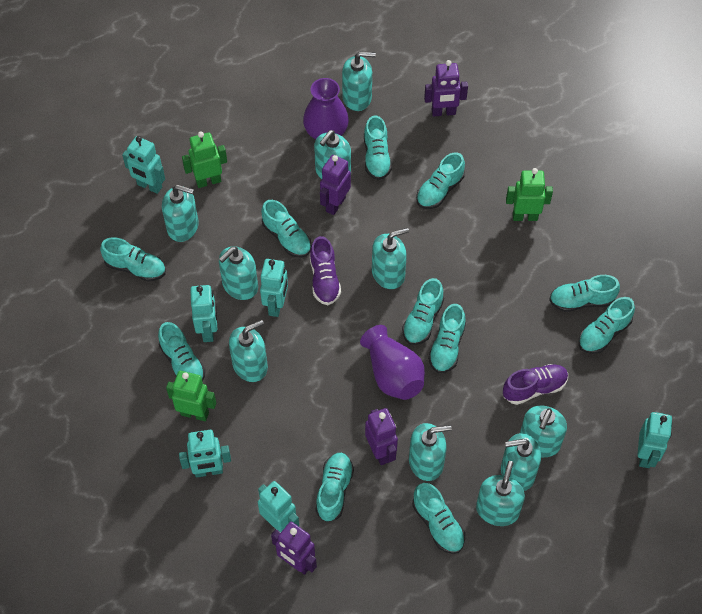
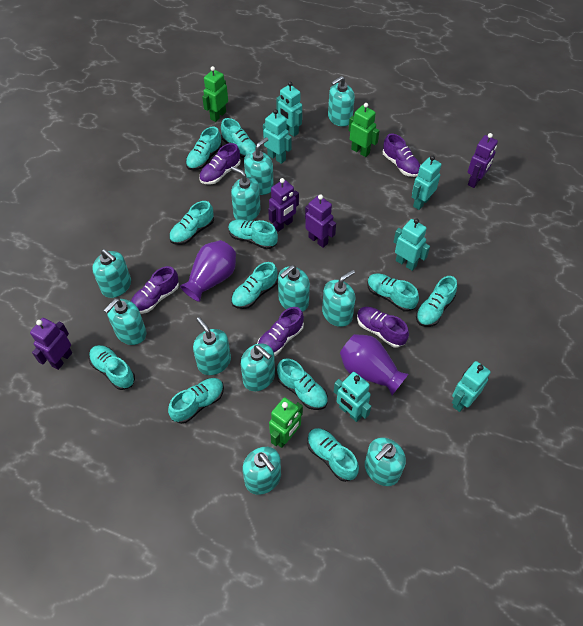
purple shoe: 2 -> 5
turquoise soap dispenser: 10 -> 11

